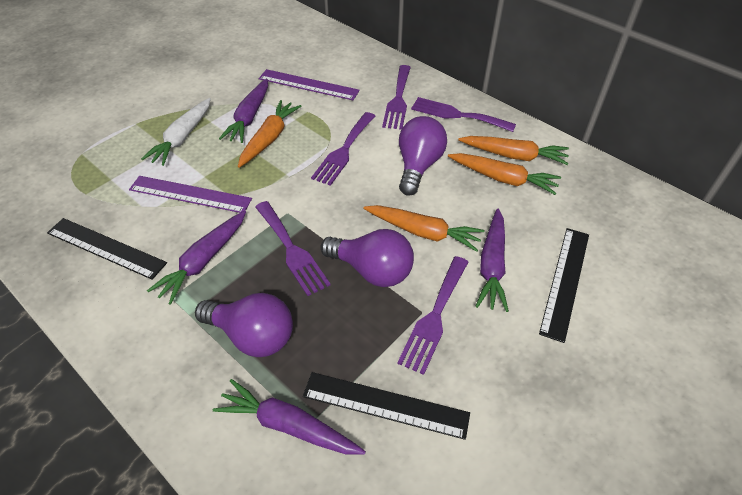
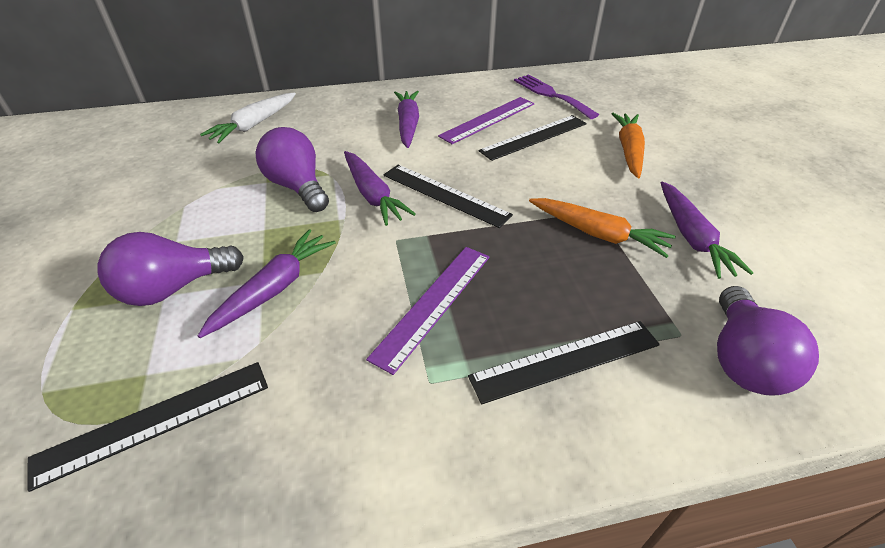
black ruler: 3 -> 4
orange carrot: 4 -> 2
purple fork: 5 -> 1

